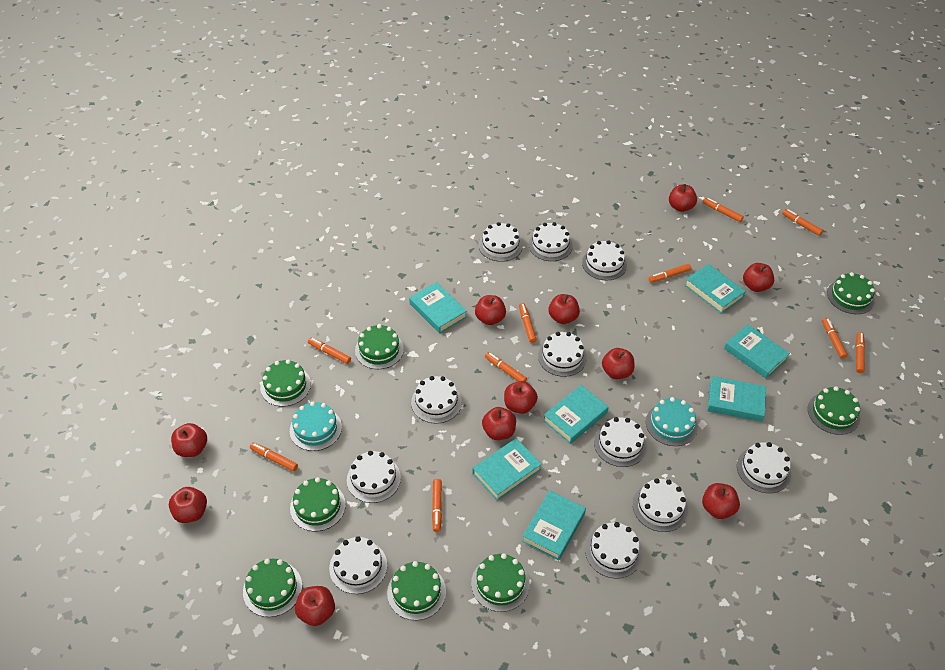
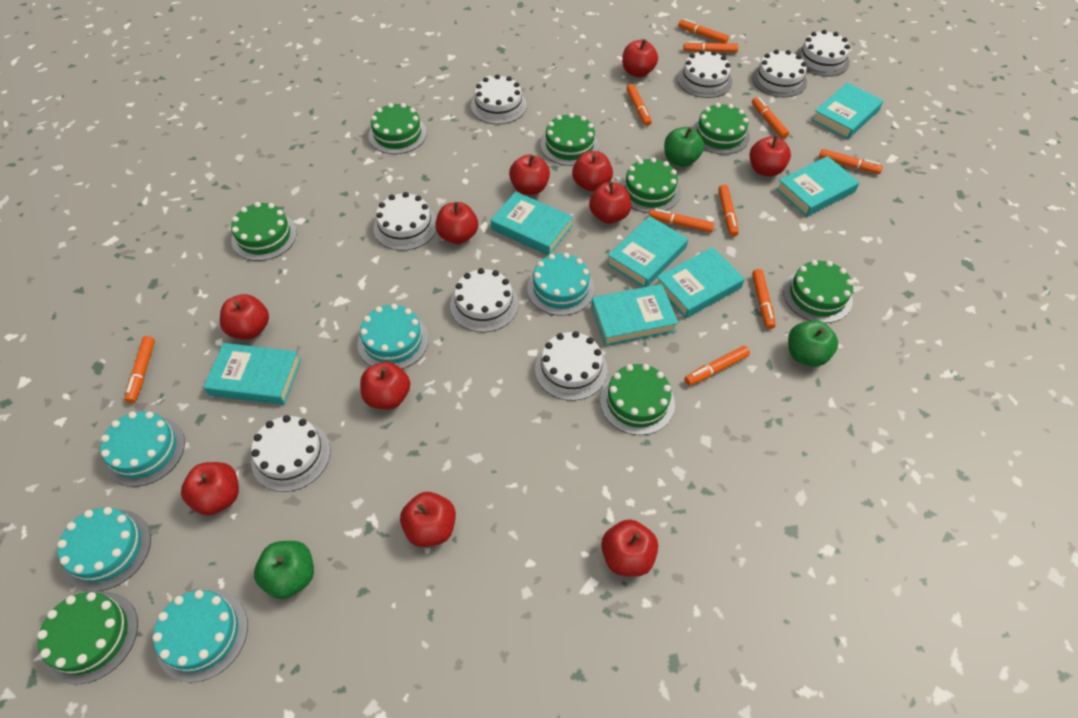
green apple: 0 -> 3
turquoise cake: 2 -> 5
white cake: 11 -> 8

